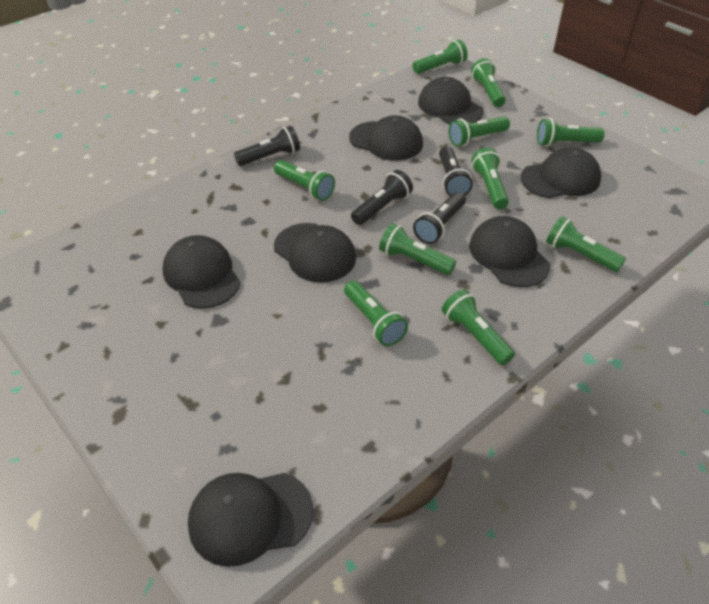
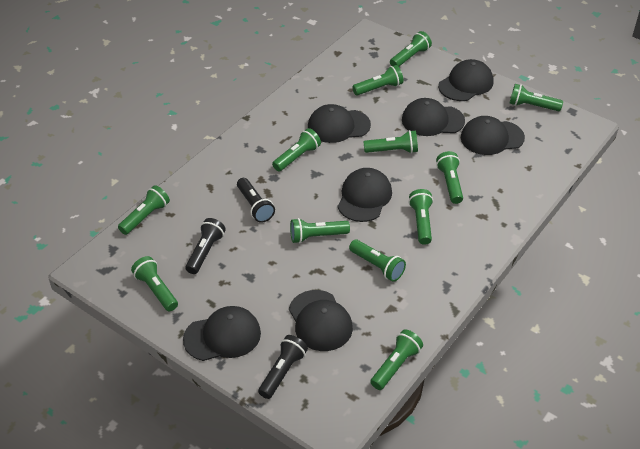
black flashlight: 4 -> 3
green flashlight: 10 -> 12

